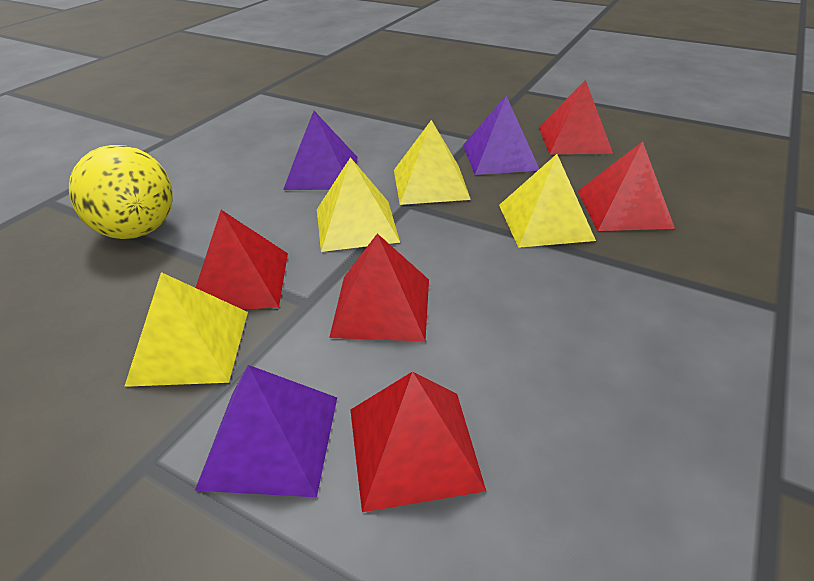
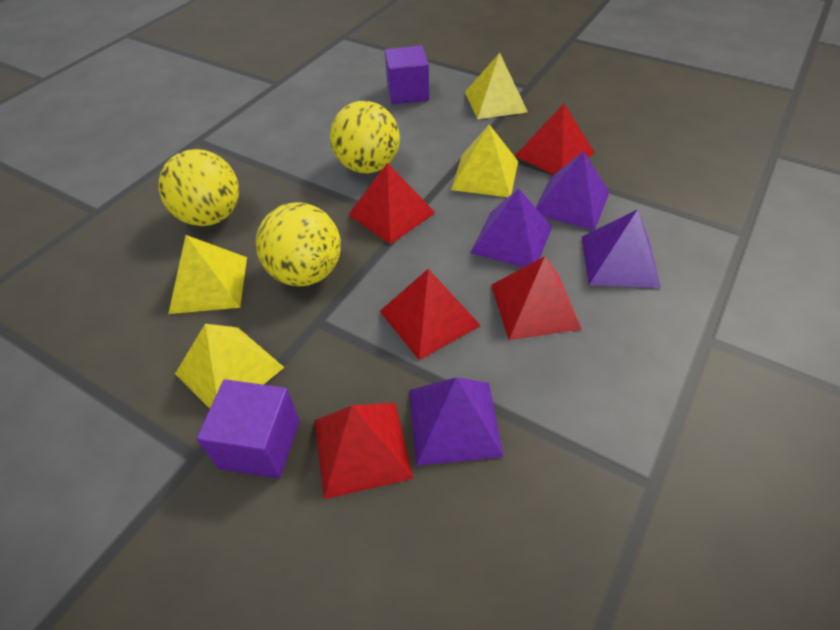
purple cube: 0 -> 2
purple pyramid: 3 -> 4
yellow ball: 1 -> 3

